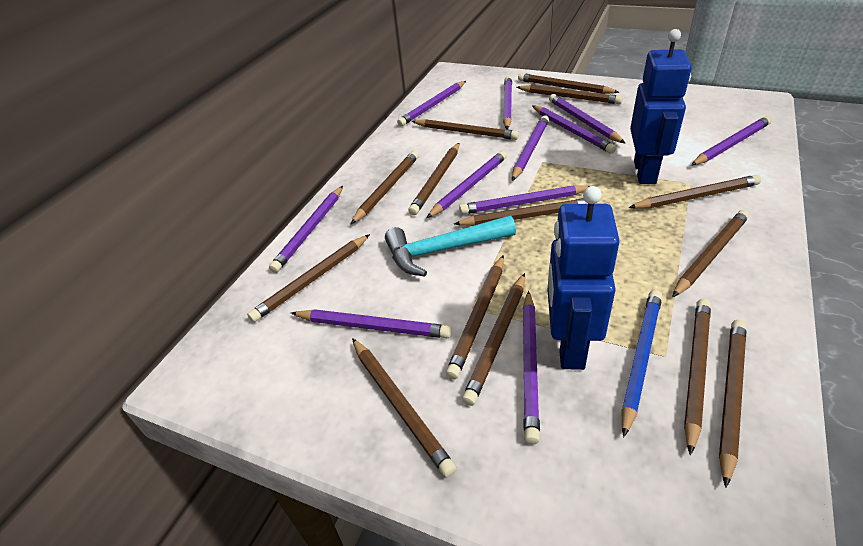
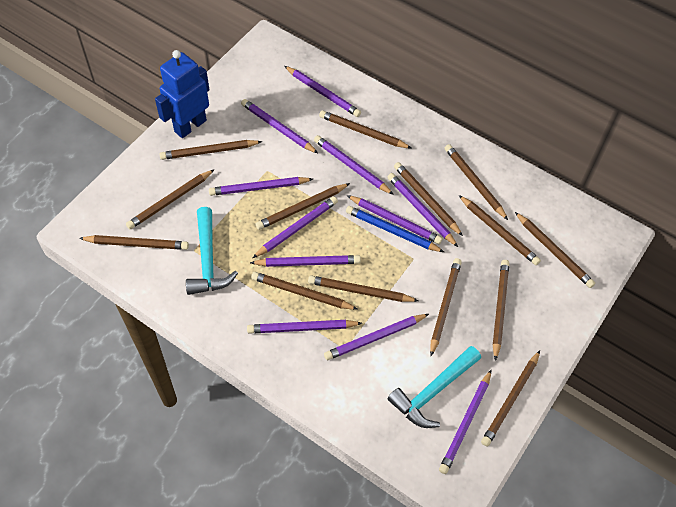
blue robot: 2 -> 1
turquoise hammer: 1 -> 2

